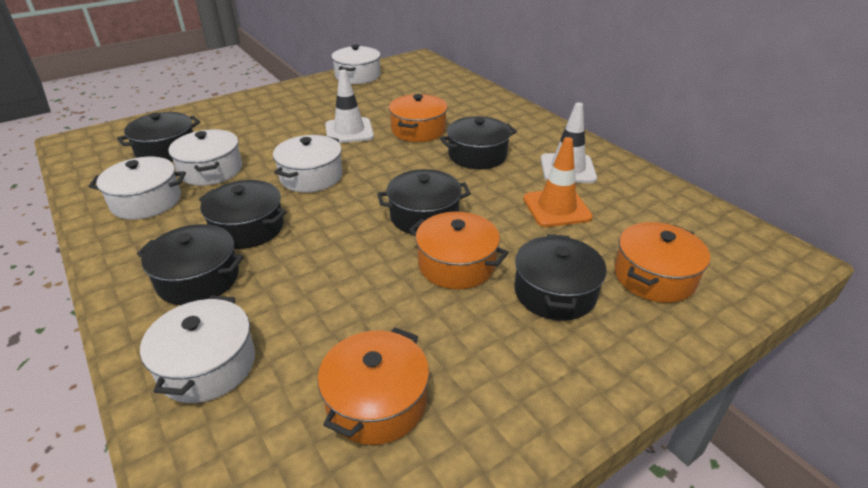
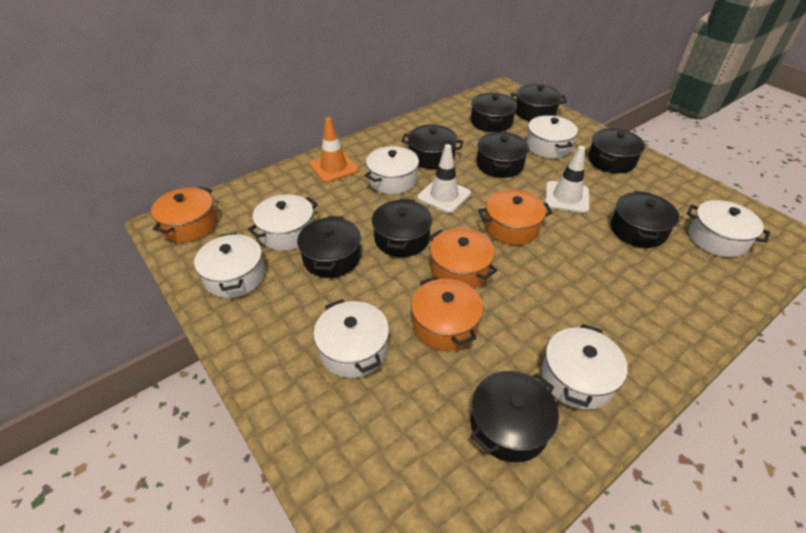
black pot: 6 -> 9
white pot: 5 -> 7

